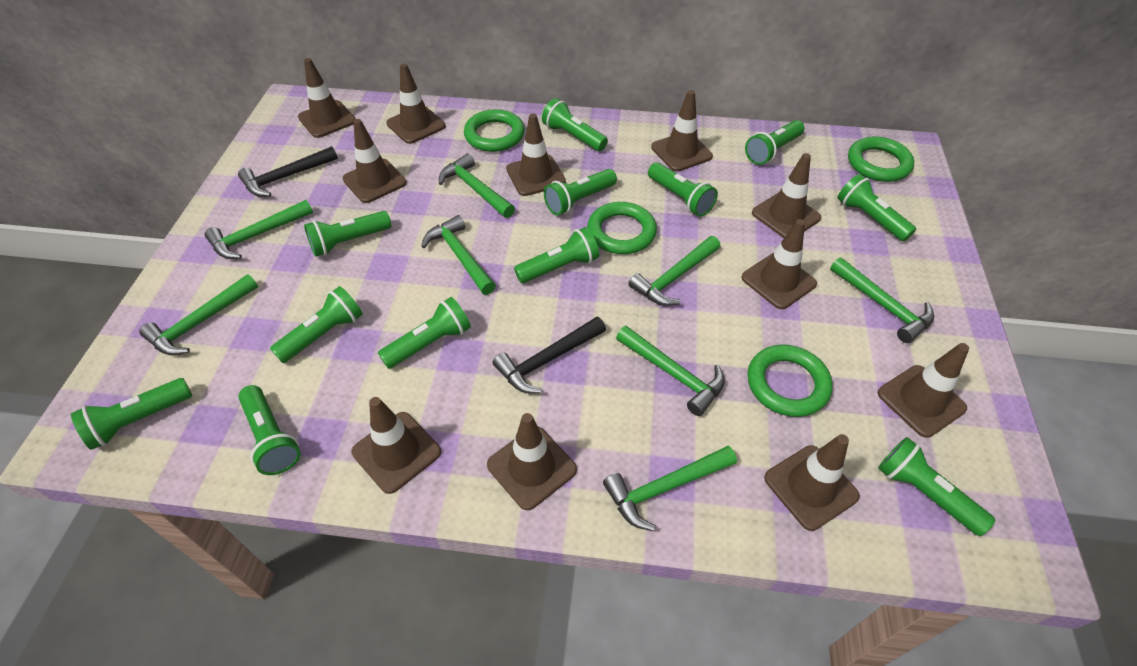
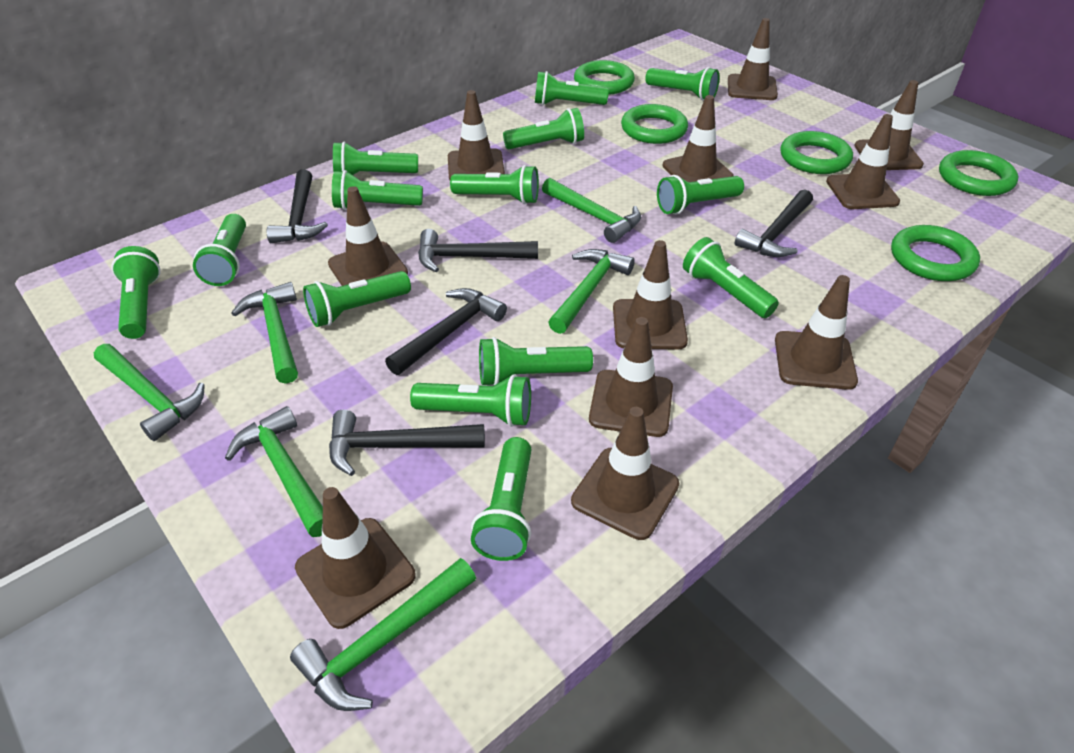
black hammer: 2 -> 5
green flashlight: 12 -> 14
green hammer: 8 -> 6
green ring: 4 -> 5

